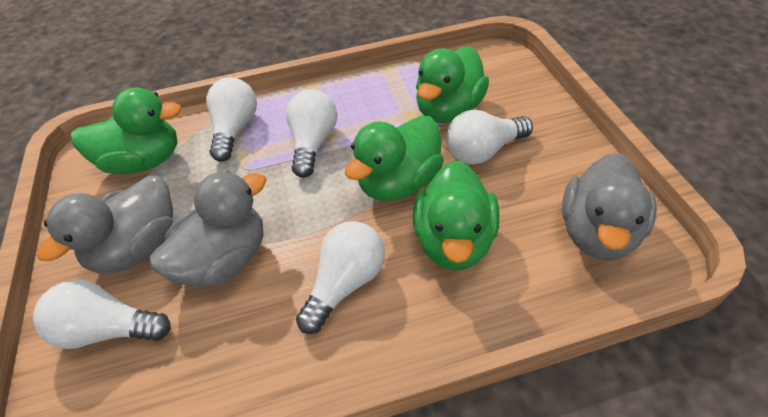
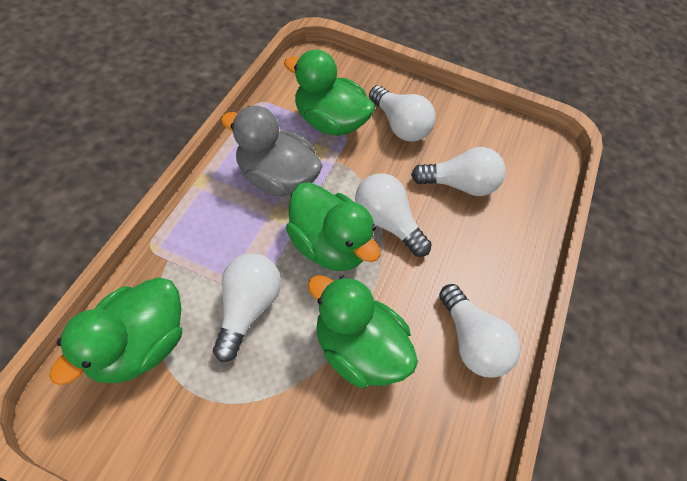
grey duck: 3 -> 1

